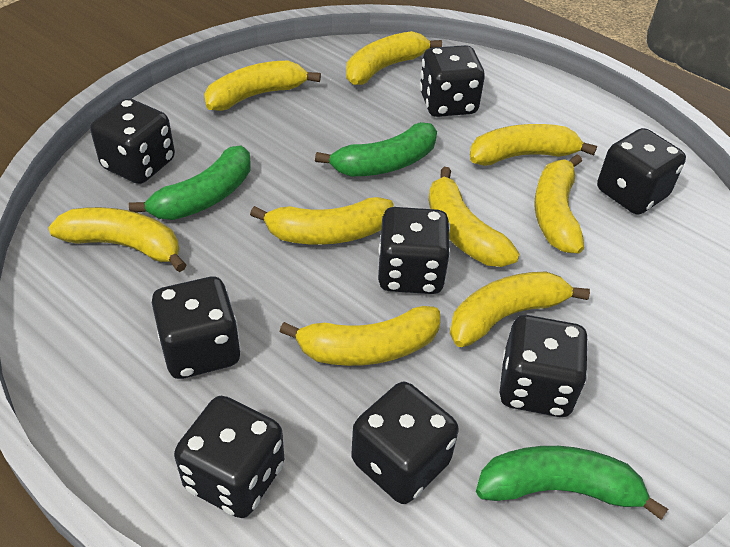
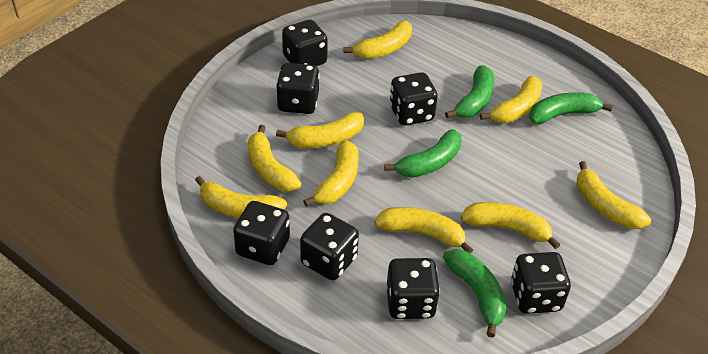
black dice: 8 -> 7
green banana: 3 -> 4

